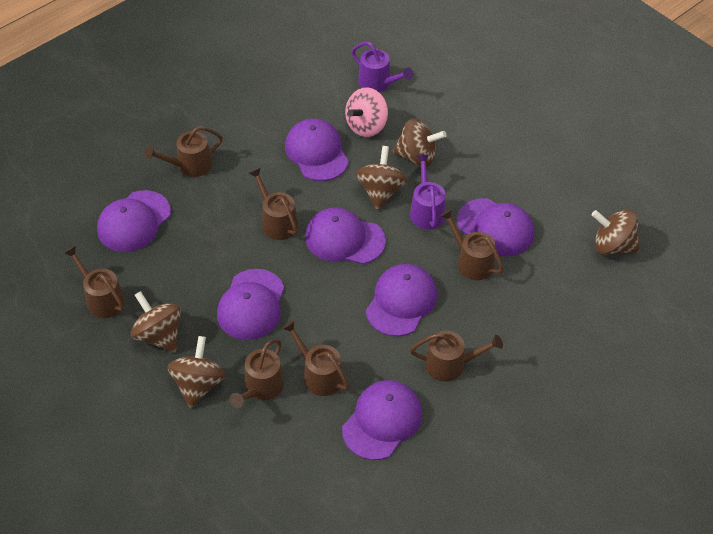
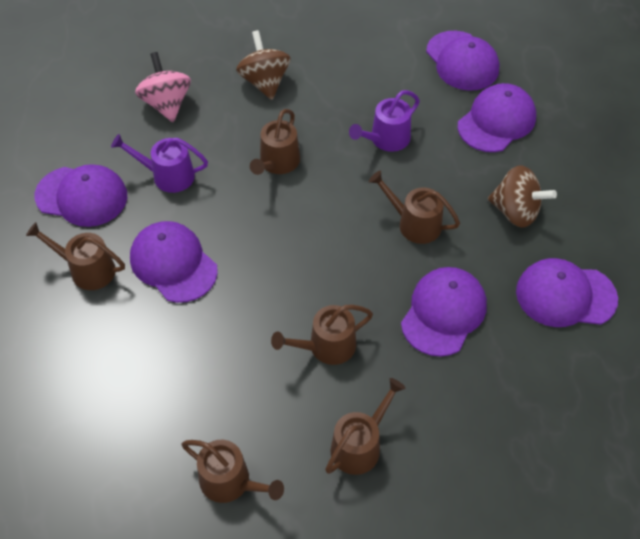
brown spinning top: 5 -> 2
brown watering can: 7 -> 6
purple cap: 7 -> 6

